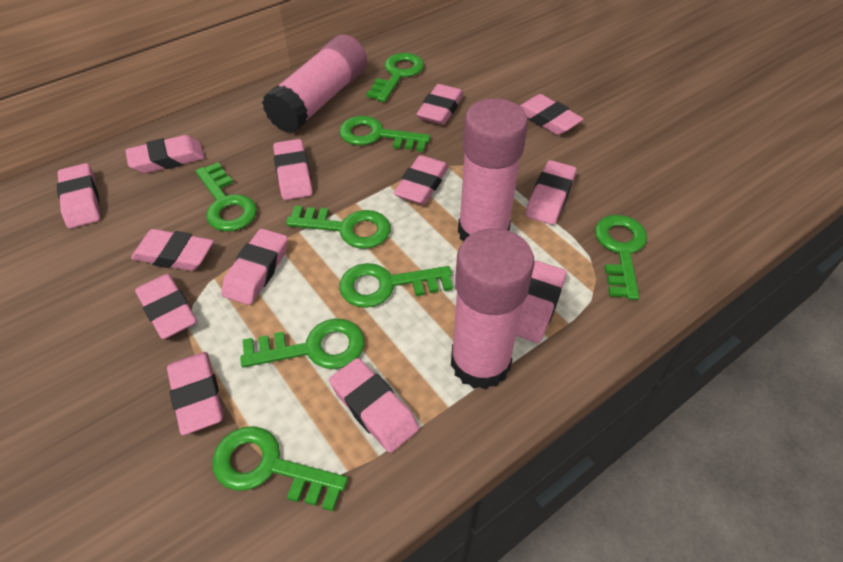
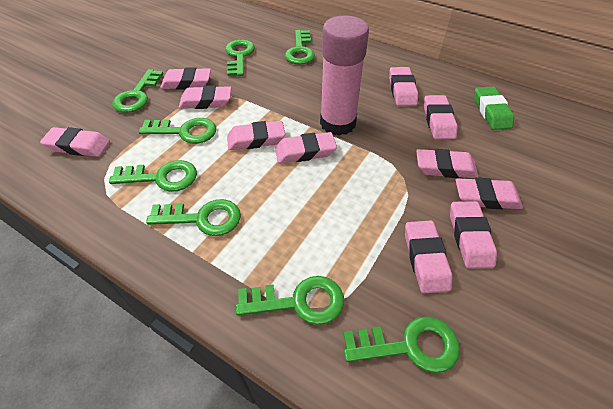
green eraser: 0 -> 1
pink eraser: 13 -> 11
pink glue stick: 3 -> 1

